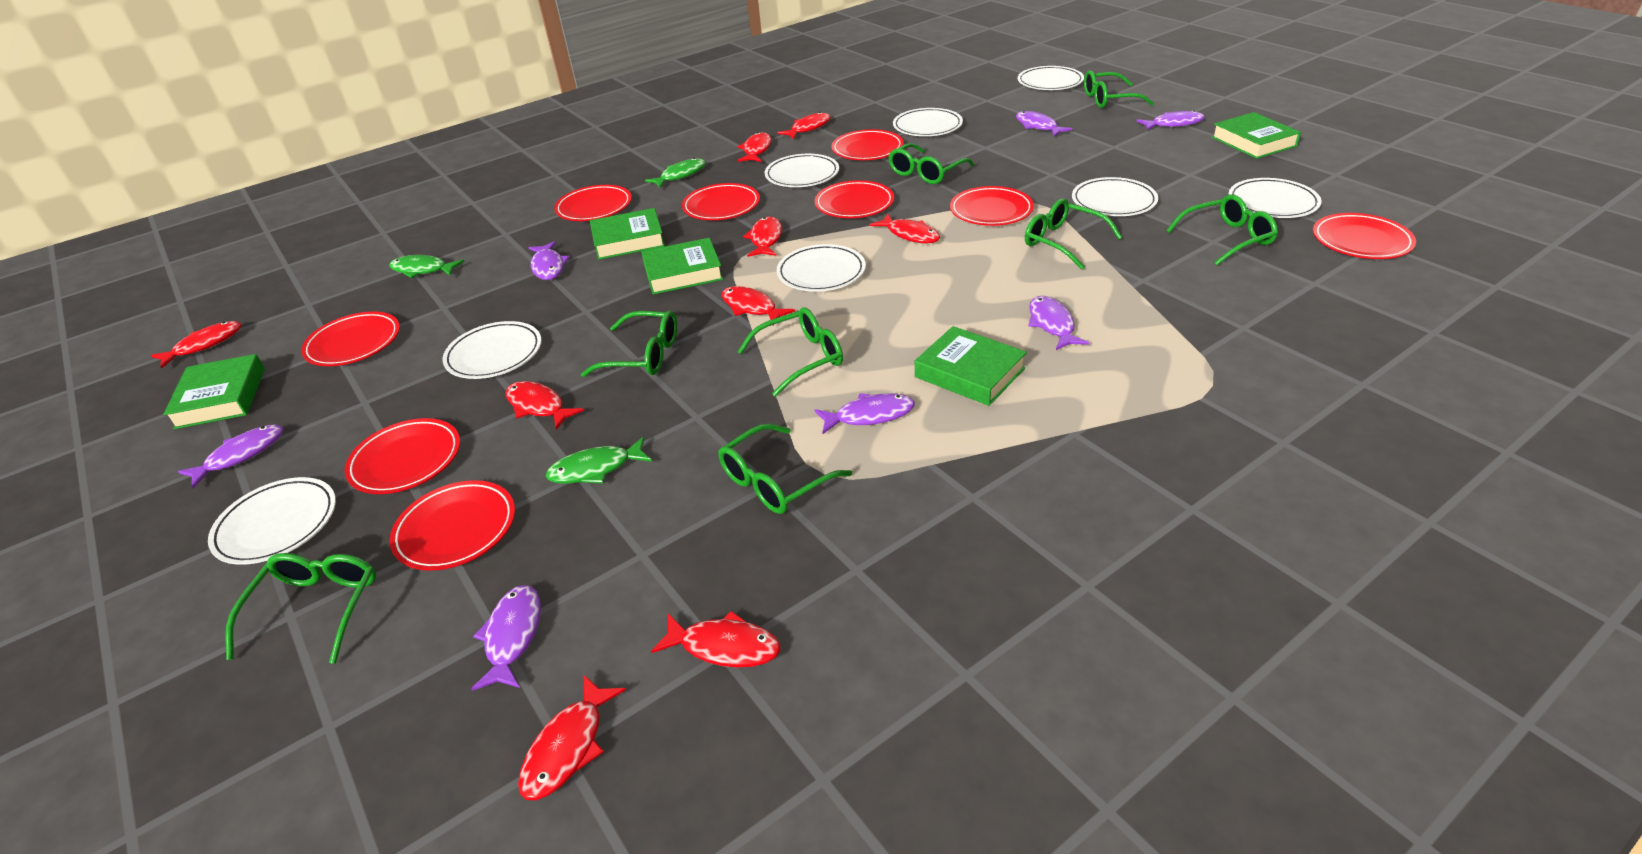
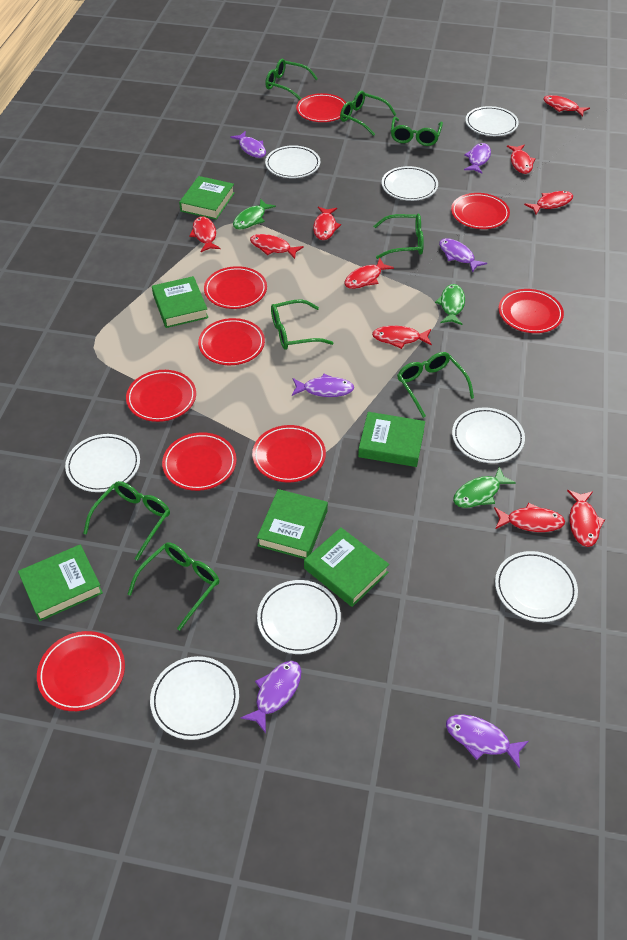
green book: 5 -> 6
purple fish: 7 -> 6
red fish: 9 -> 10

